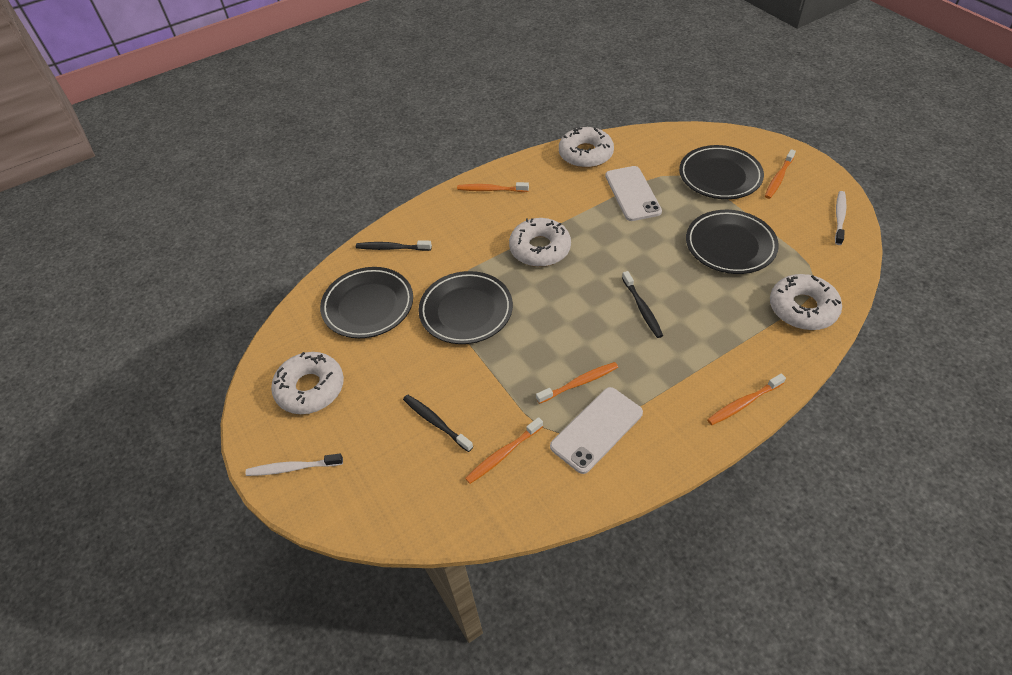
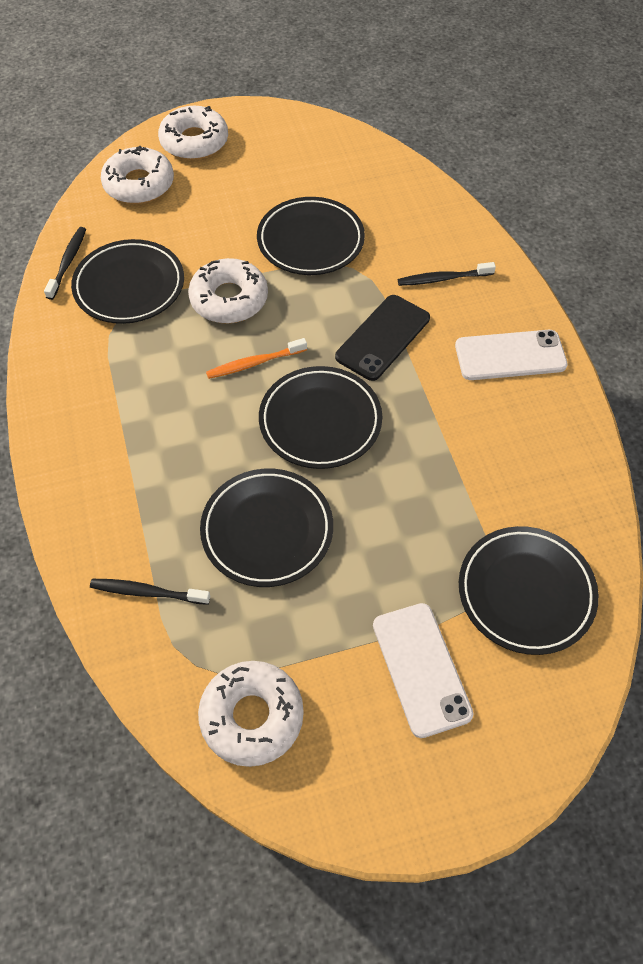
black phone: 0 -> 1
black plate: 4 -> 5
orange toothbrush: 5 -> 1
white toothbrush: 2 -> 0

